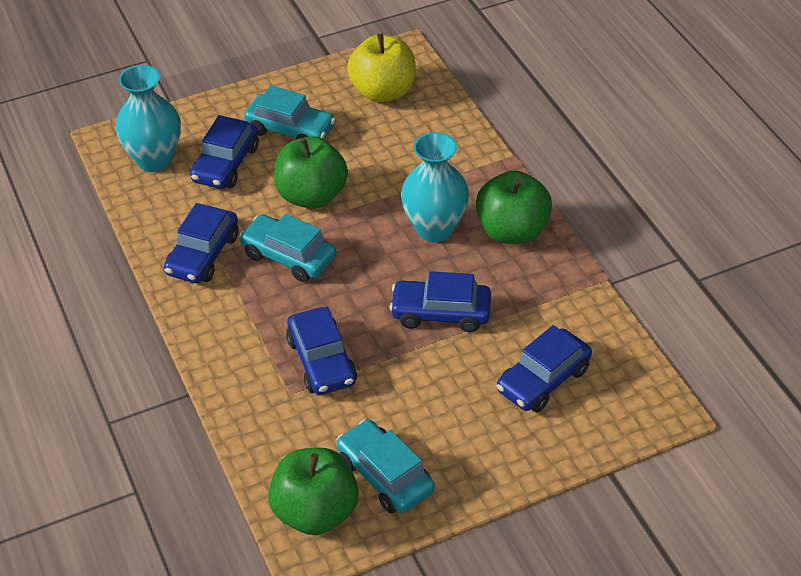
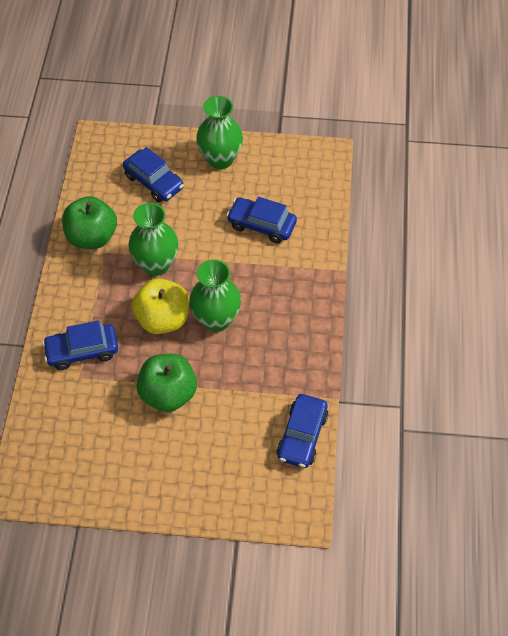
blue car: 5 -> 4
green apple: 3 -> 2
green vase: 0 -> 3
turquoise car: 3 -> 0
turquoise vase: 2 -> 0

